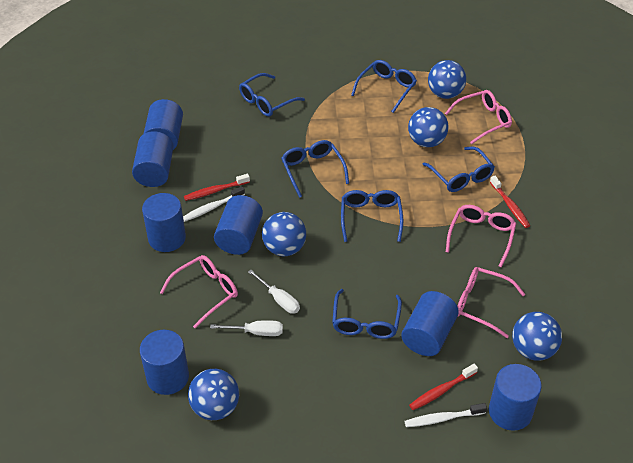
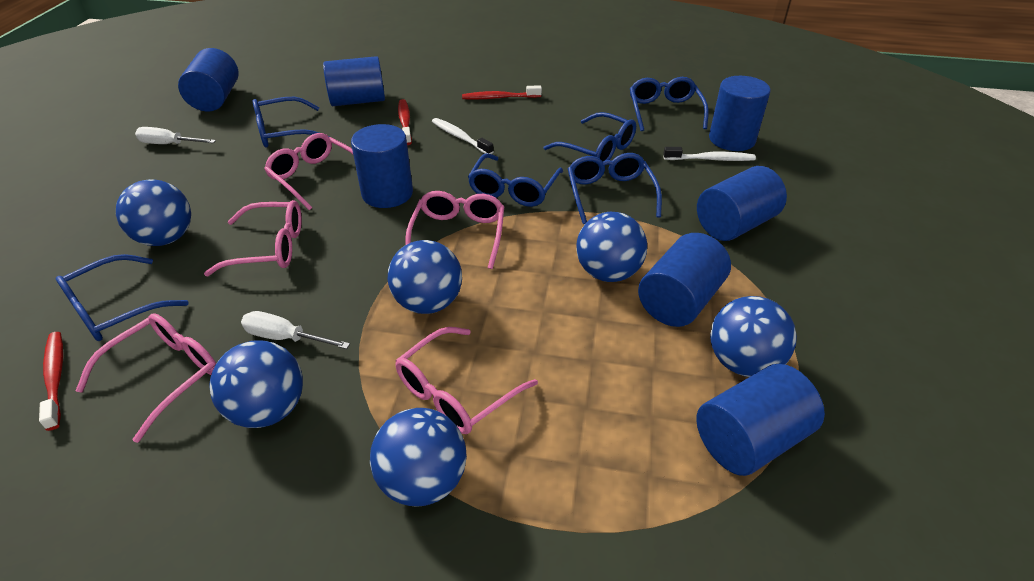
blue ball: 5 -> 6
pink glasses: 4 -> 5

